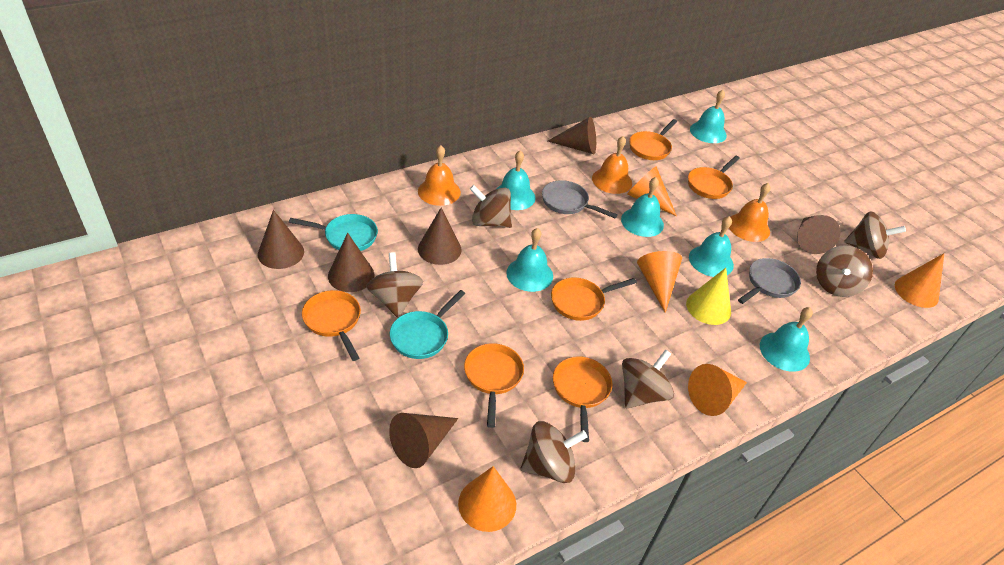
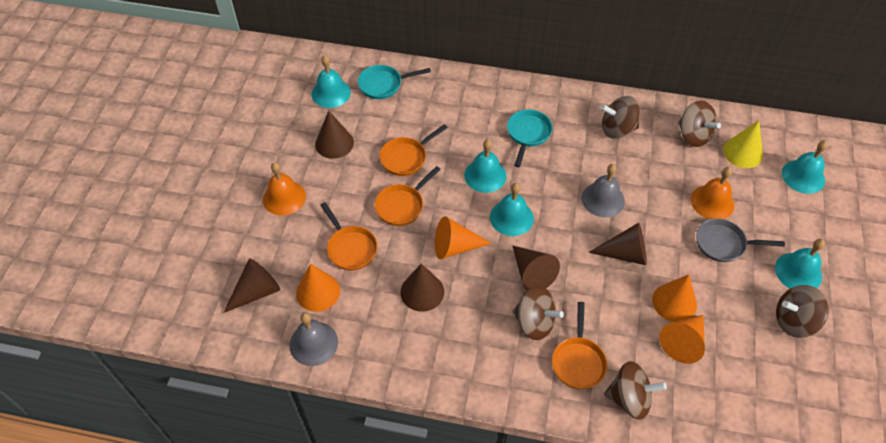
brown cone: 6 -> 5
brown spinning top: 6 -> 5
grey bell: 0 -> 2
grey pan: 2 -> 1
orange bell: 3 -> 2
orange cone: 5 -> 4
orange pan: 6 -> 4
turquoise bell: 6 -> 5

